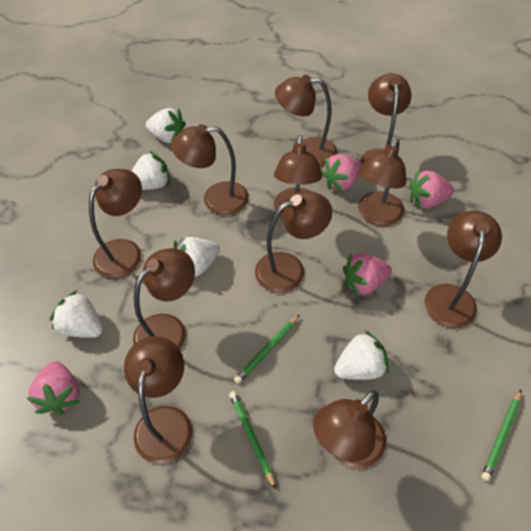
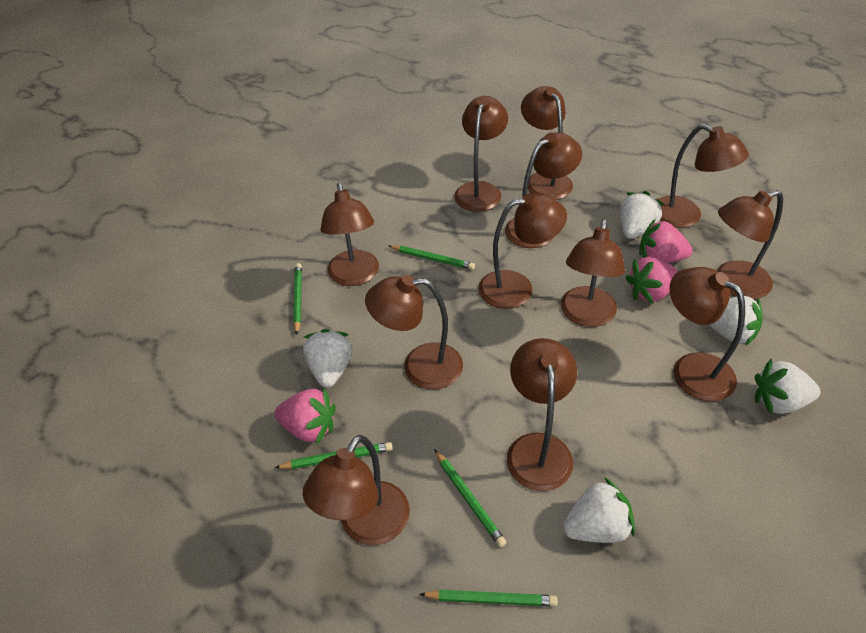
brown lamp: 11 -> 12
green pencil: 3 -> 5
pink strawberry: 4 -> 3

